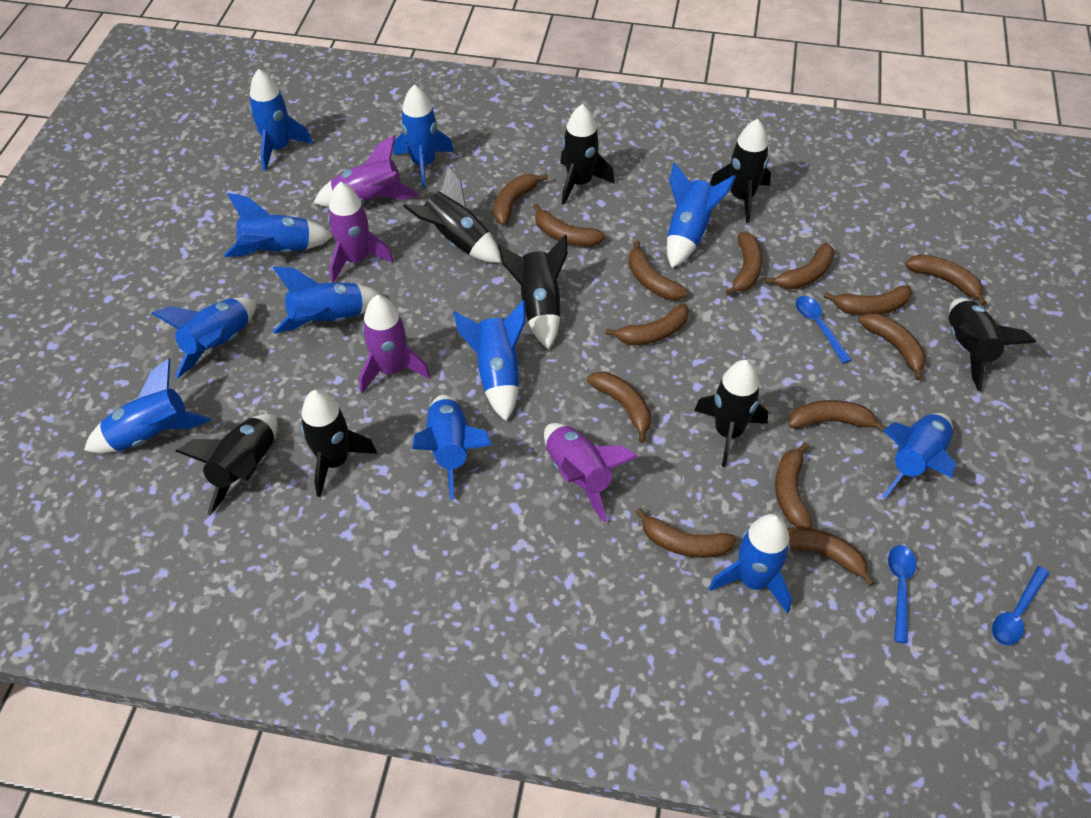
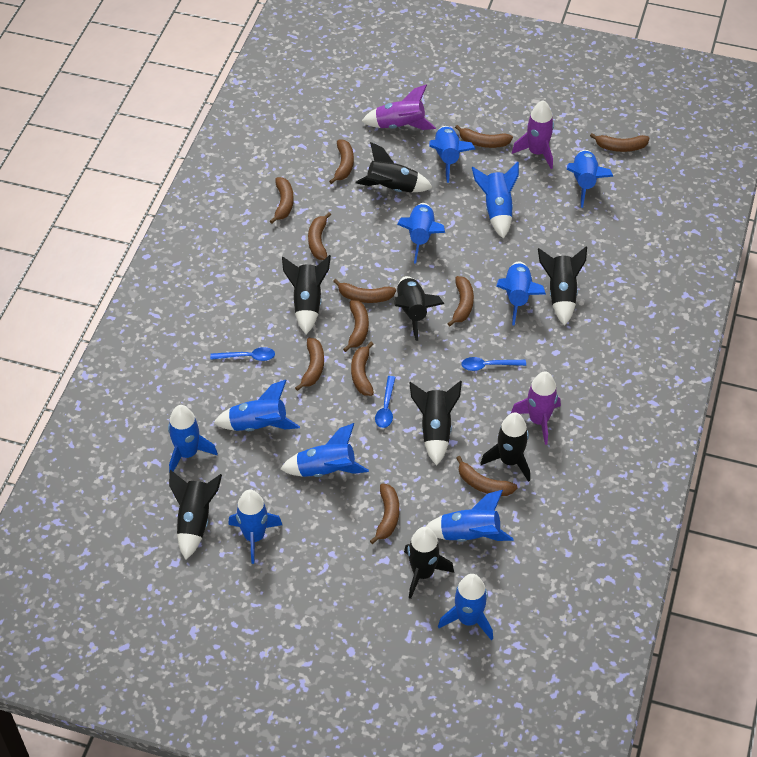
brown banana: 14 -> 12
purple rocket: 4 -> 3

